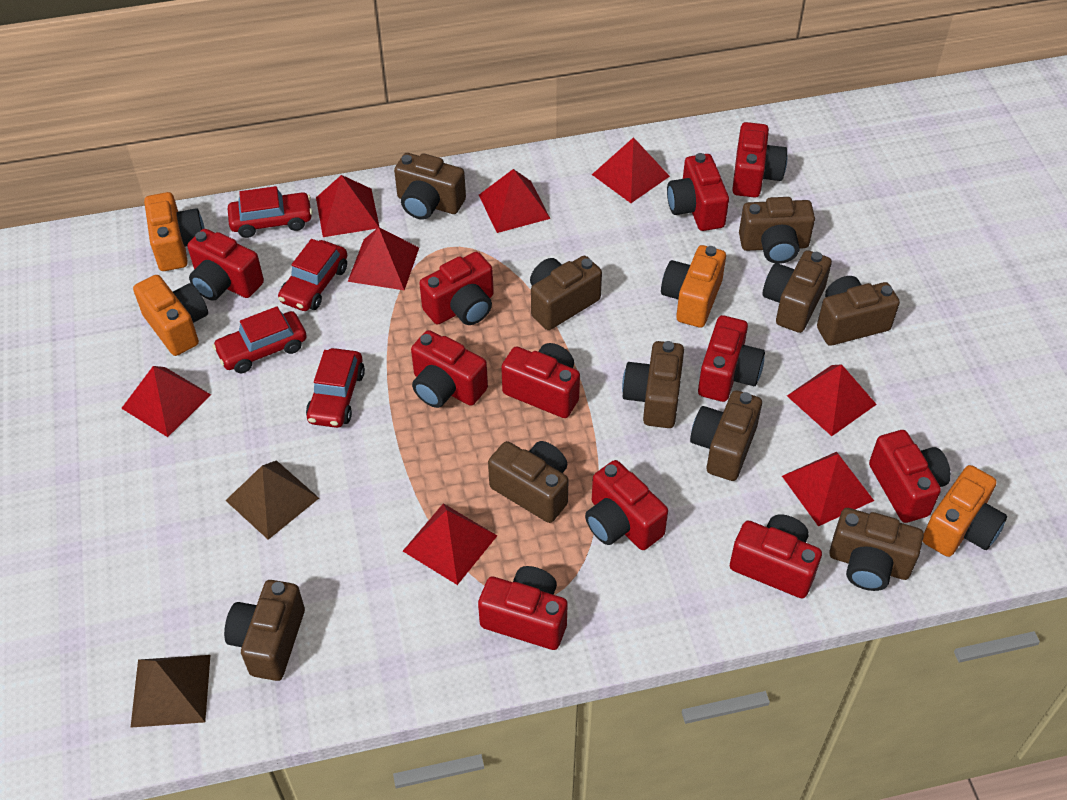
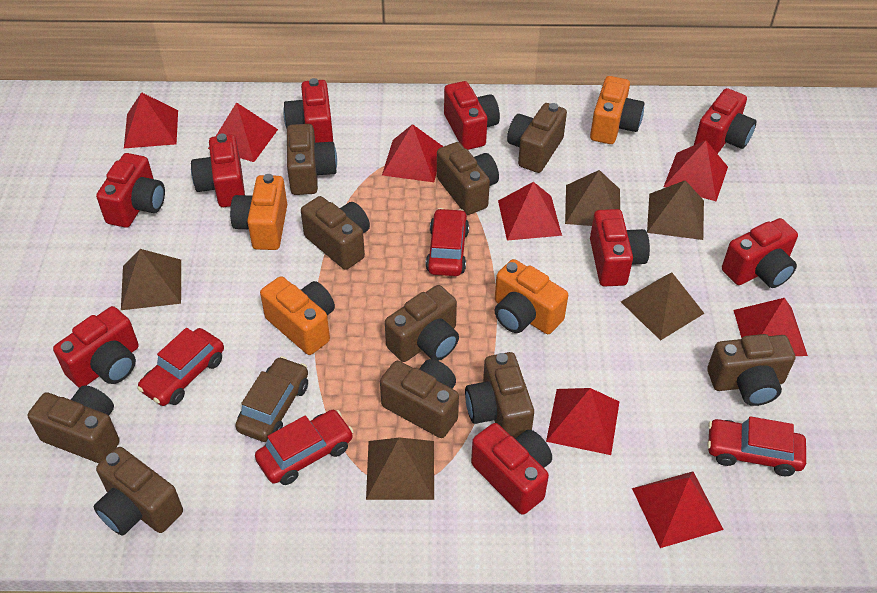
brown car: 0 -> 1
brown pyramid: 2 -> 5
red camera: 11 -> 9

